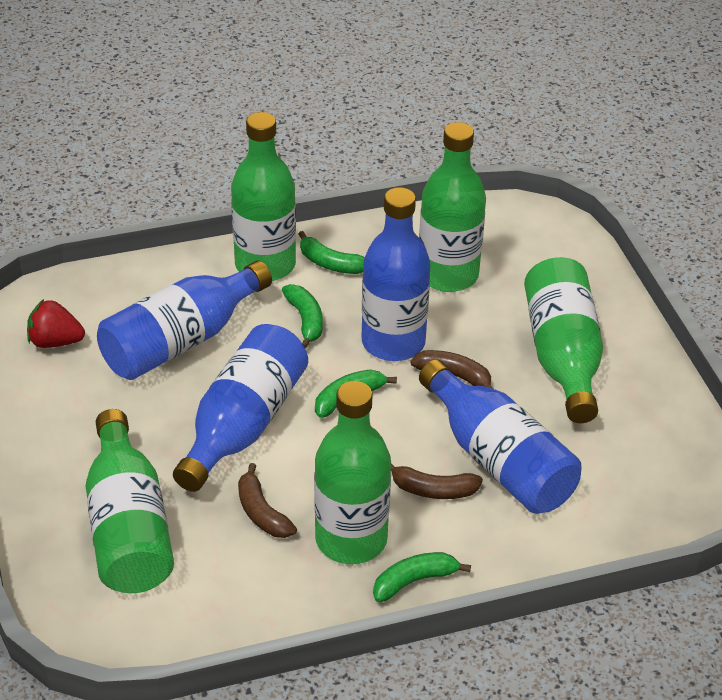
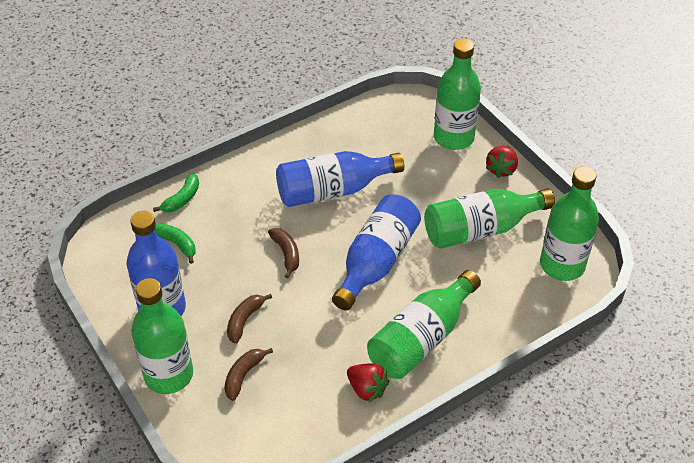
blue bottle: 4 -> 3
green banana: 4 -> 2
red strawberry: 1 -> 2

